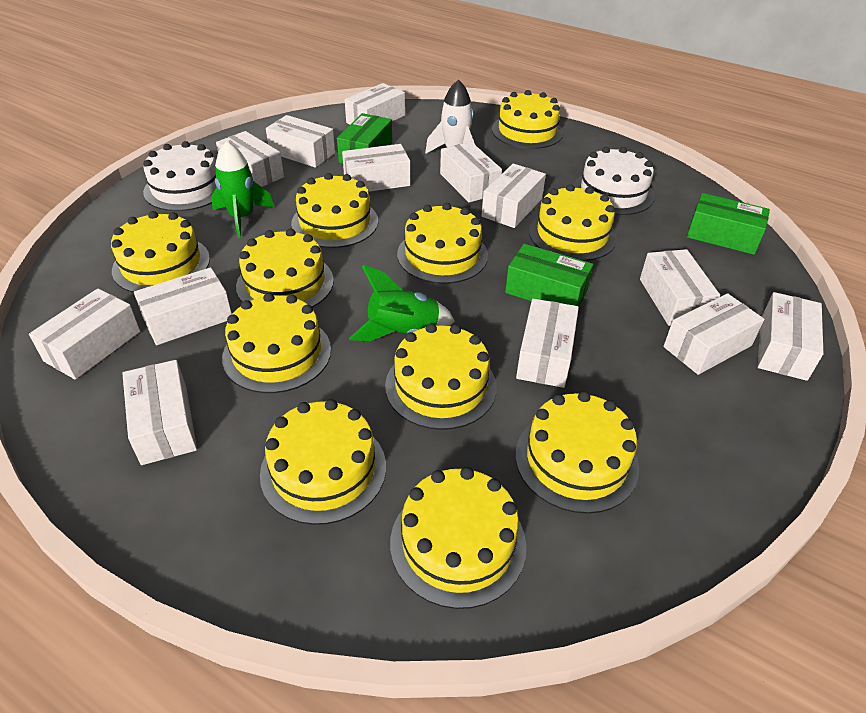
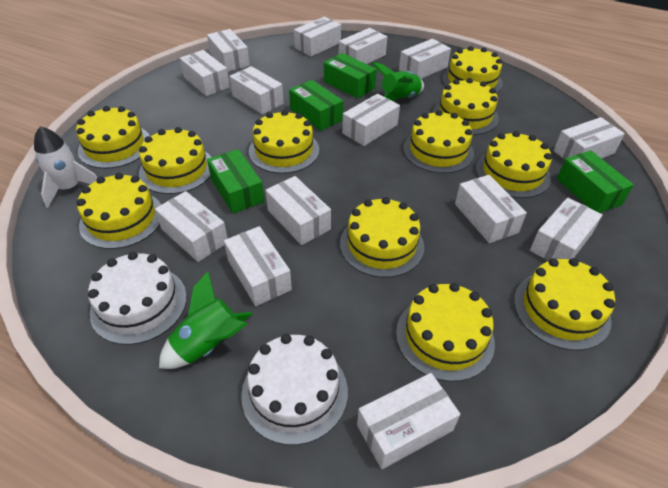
green box: 3 -> 4
white box: 13 -> 14

